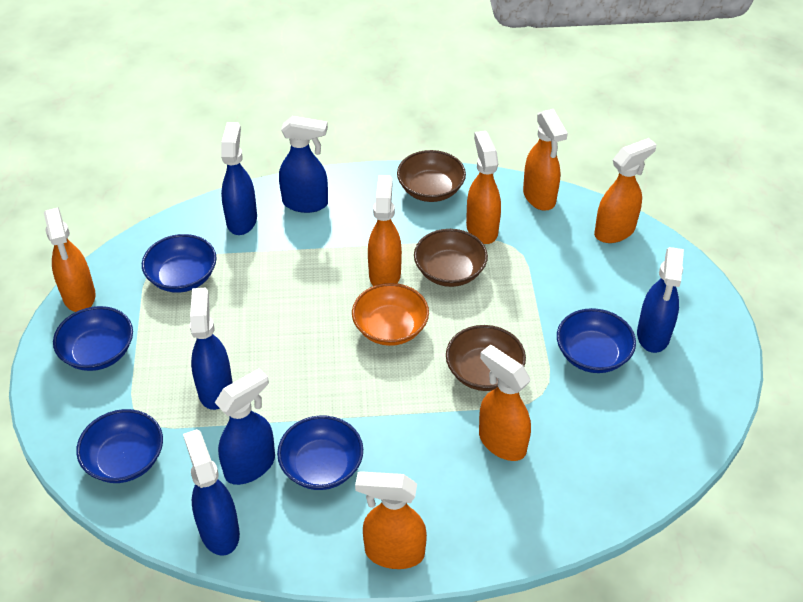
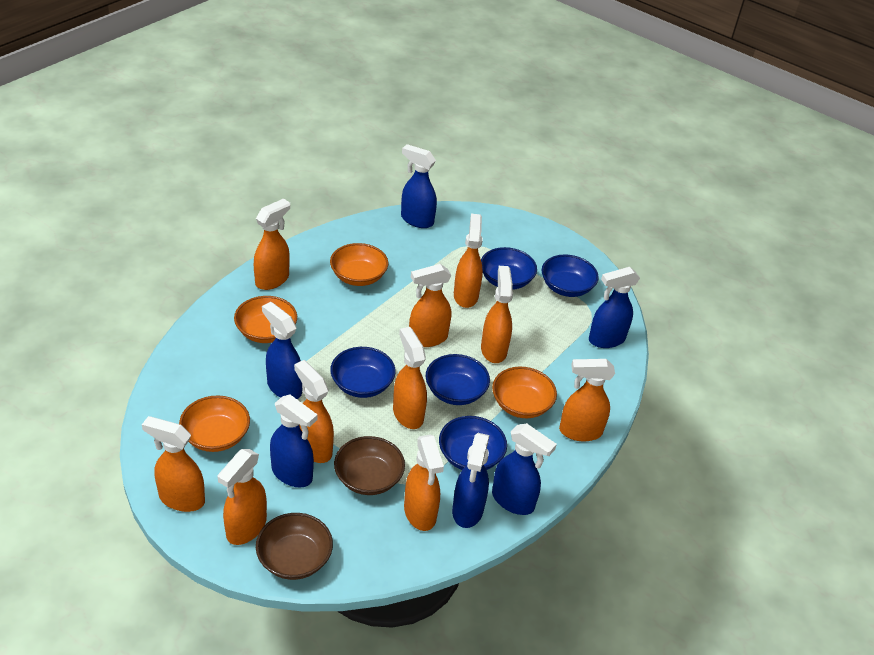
brown bowl: 3 -> 2
orange bowl: 1 -> 4
orange spray bottle: 7 -> 10

